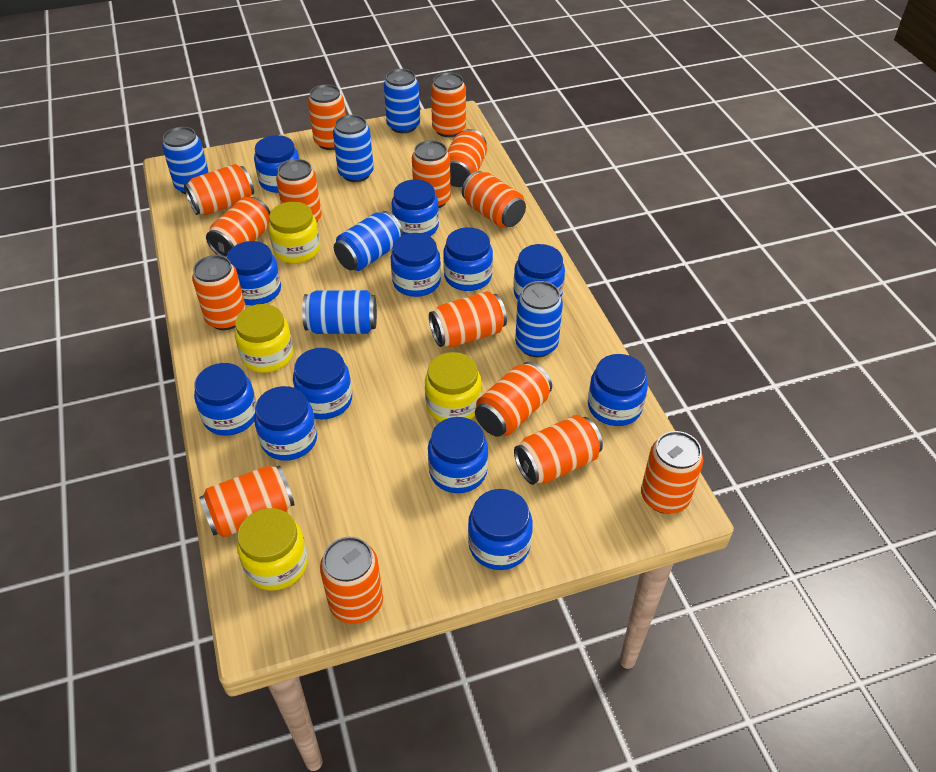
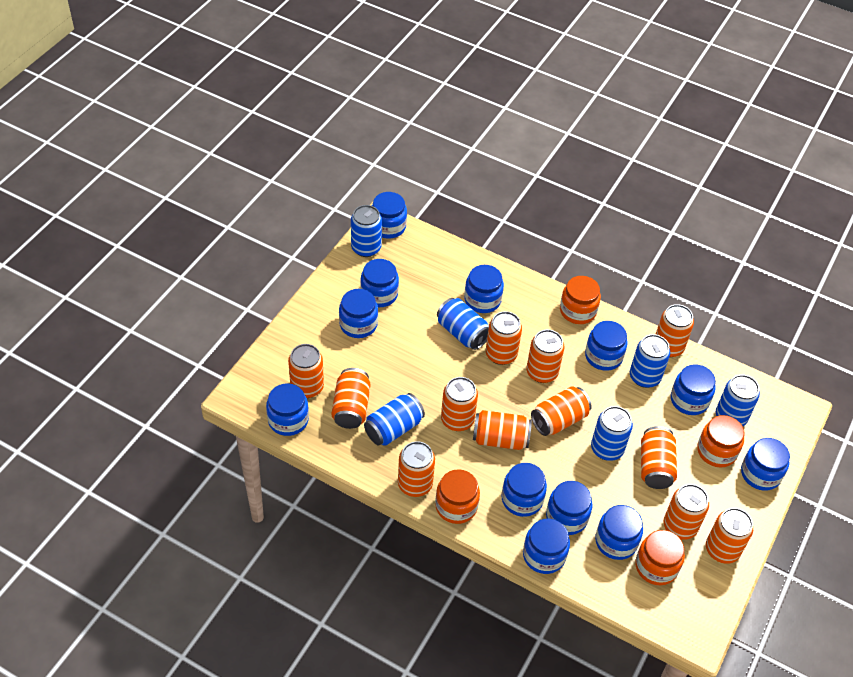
orange can: 15 -> 12
orange jar: 0 -> 4
yellow jar: 4 -> 0

